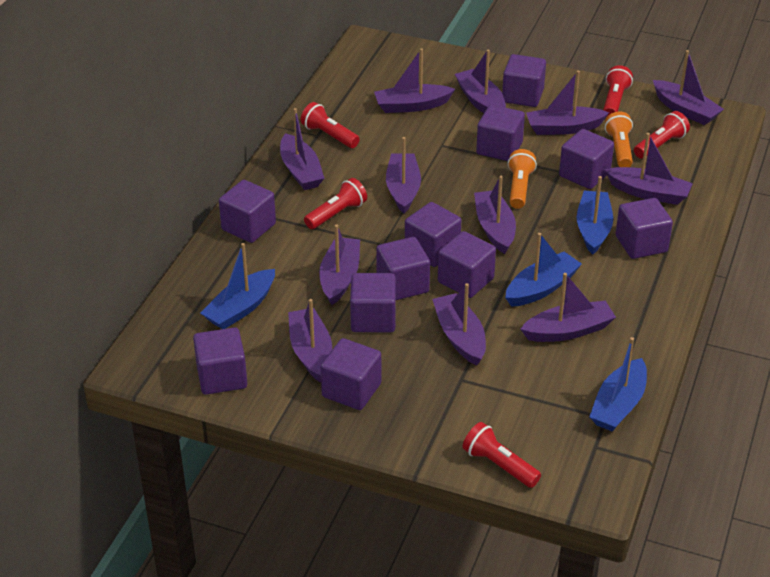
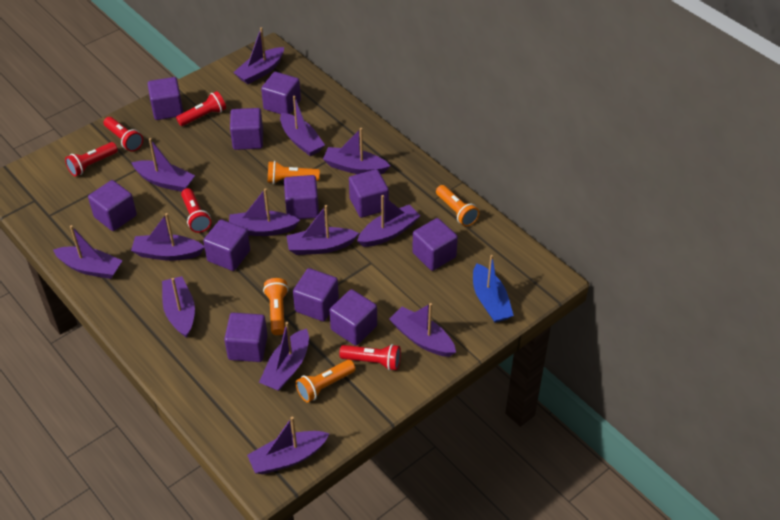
blue boat: 4 -> 1
orange flashlight: 2 -> 4
purple boat: 12 -> 13

